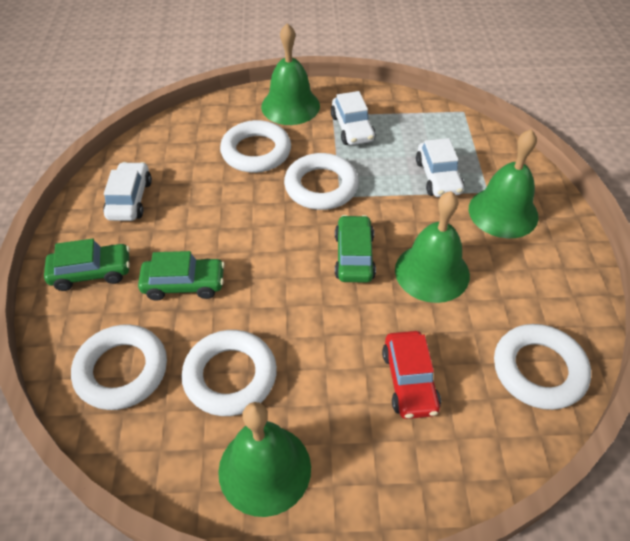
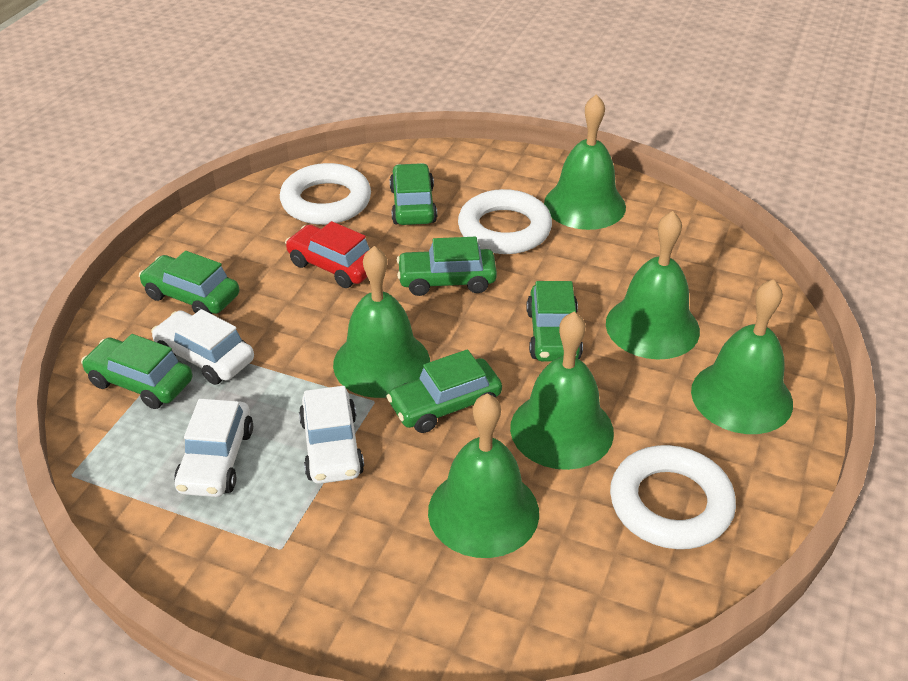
green bell: 4 -> 6
green car: 3 -> 6
white ring: 5 -> 3

